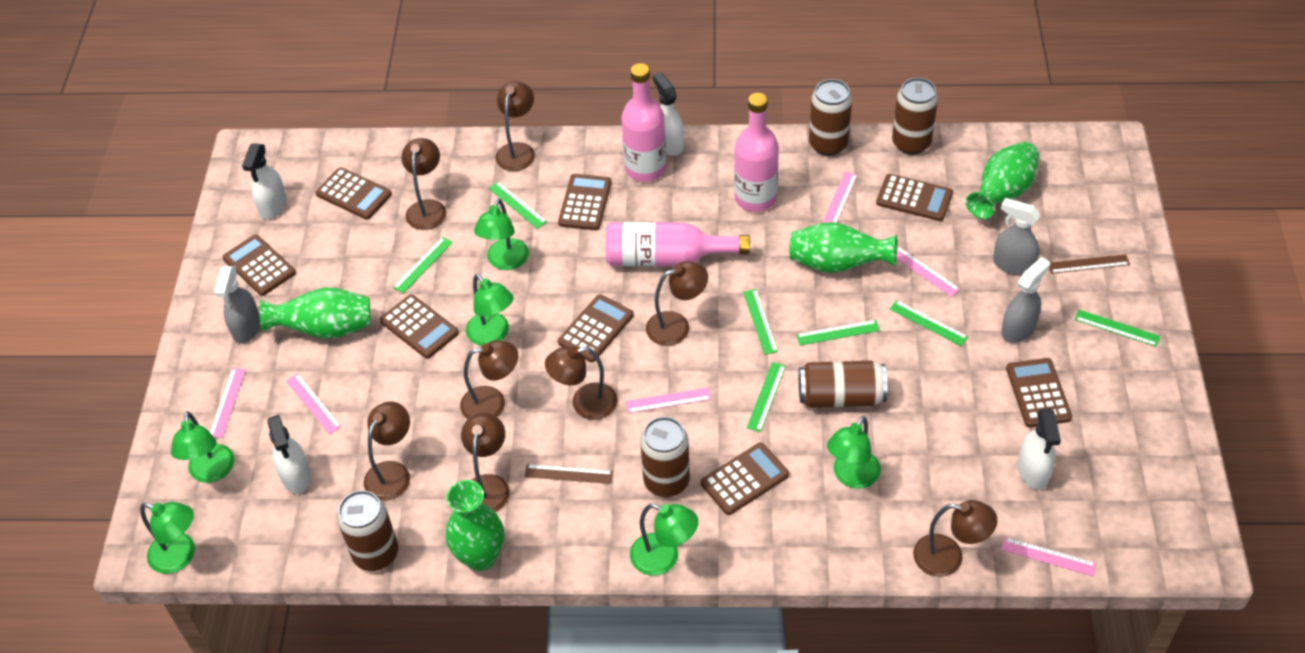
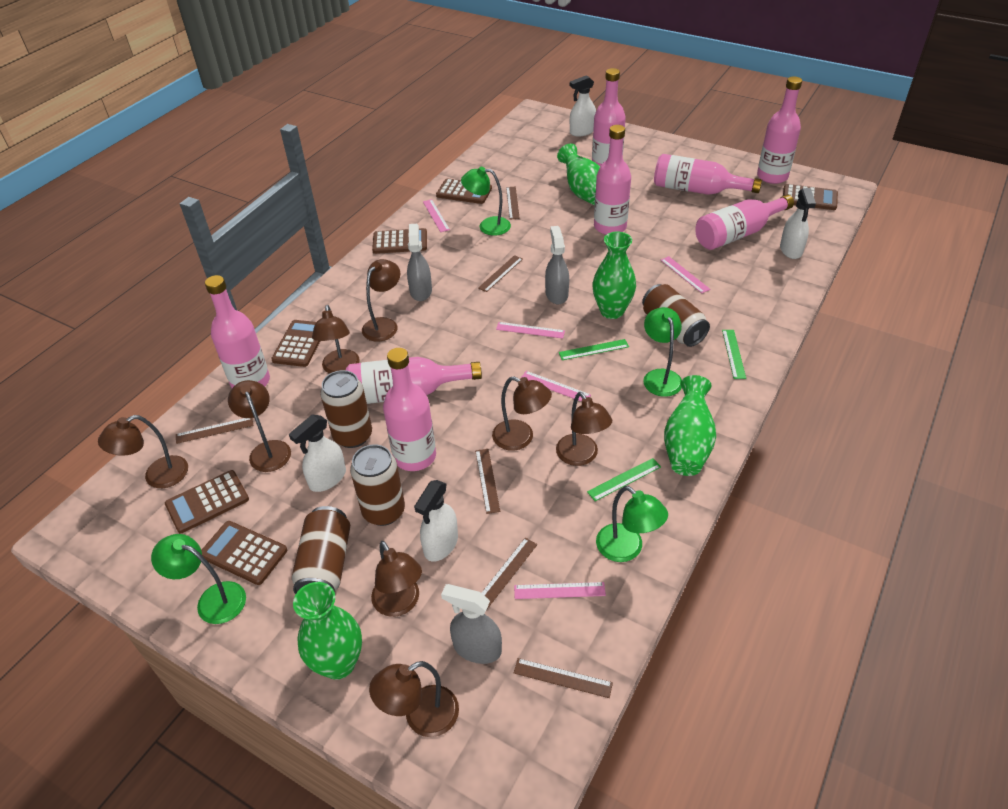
brown calculator: 8 -> 6
brown can: 5 -> 4
brown ruler: 2 -> 6
green lamp: 6 -> 4
green ruler: 7 -> 3
pink bottle: 3 -> 8
pink ruler: 6 -> 5

